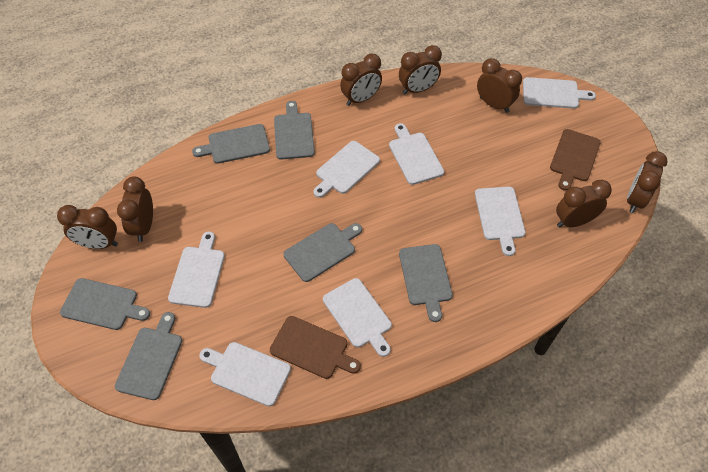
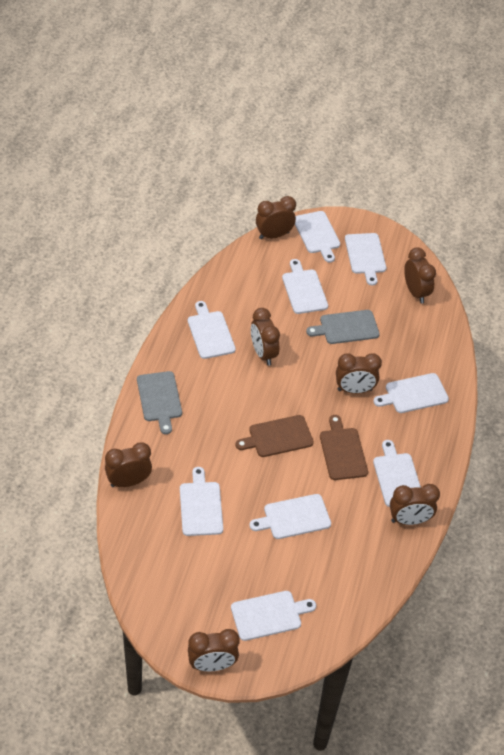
grey cutting board: 6 -> 2
white cutting board: 7 -> 9

